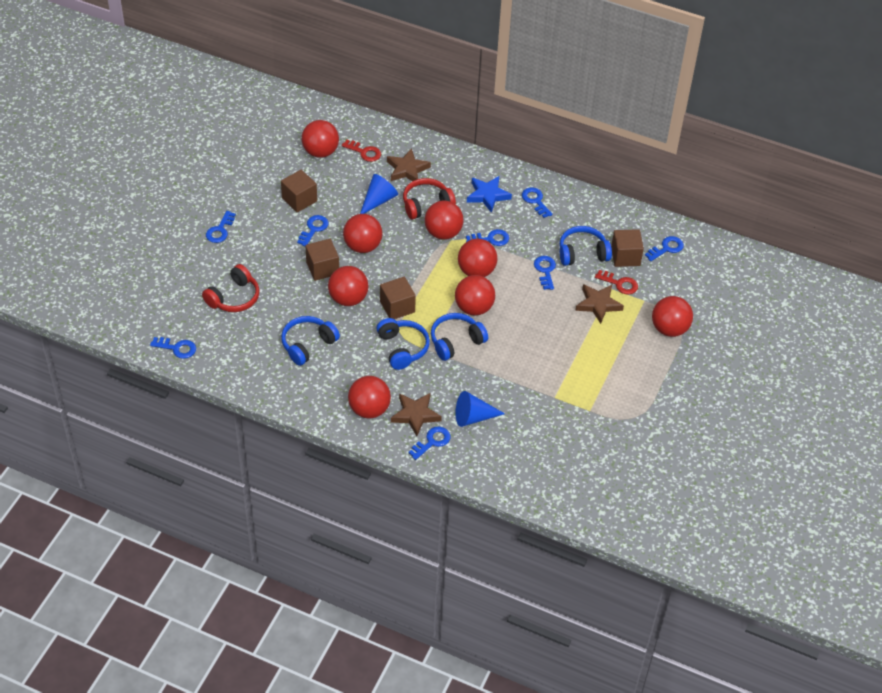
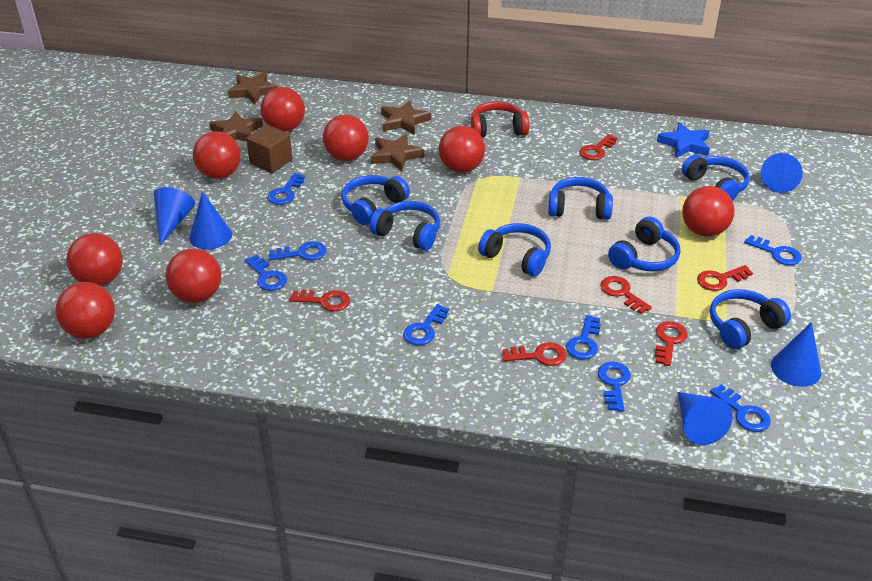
blue cone: 2 -> 5
blue headphones: 4 -> 7
brown cube: 4 -> 1
brown star: 3 -> 4
red headphones: 2 -> 1
red key: 2 -> 6

